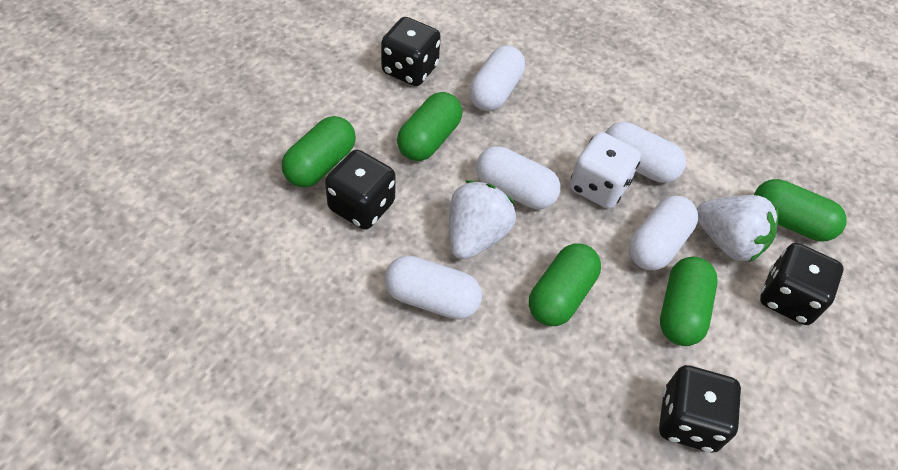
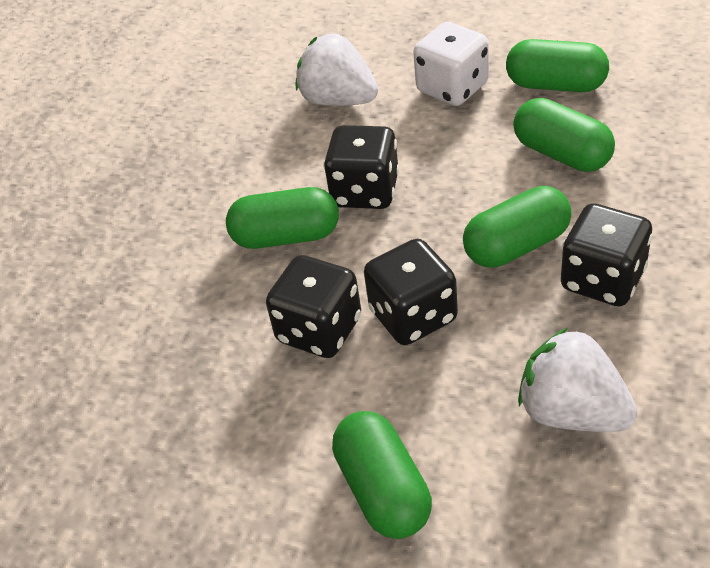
white capsule: 5 -> 0

